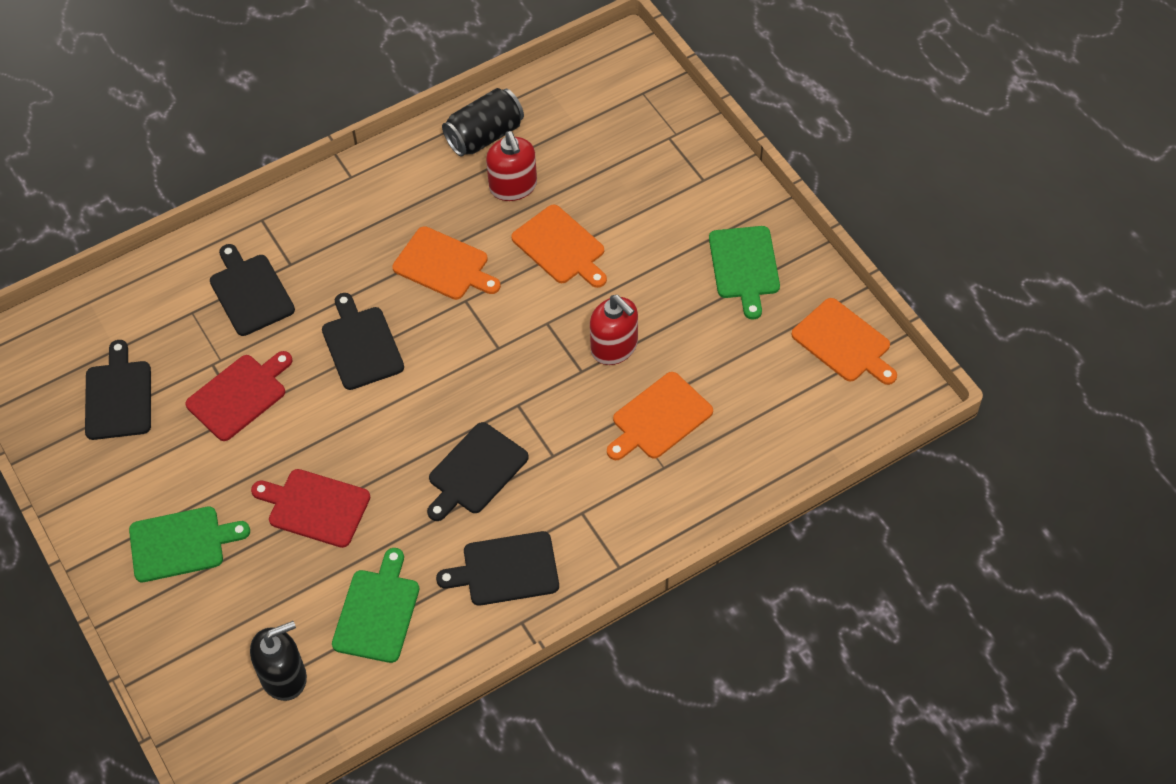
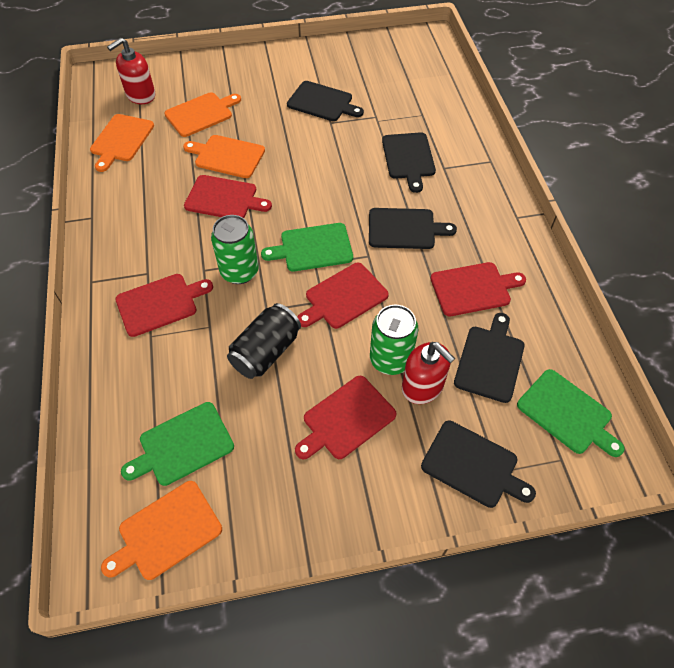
black soap dispenser: 1 -> 0
green can: 0 -> 2
red cutting board: 2 -> 5

